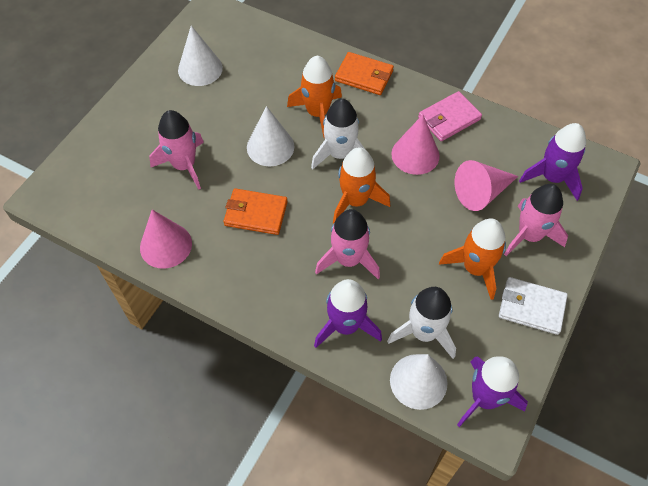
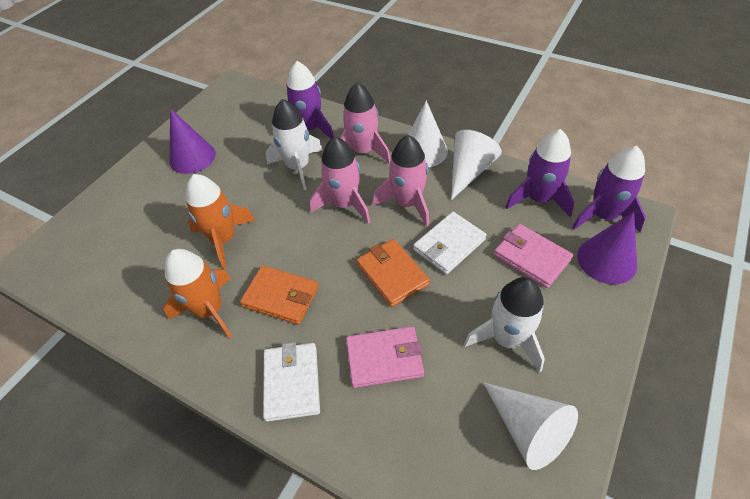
orange rocket: 3 -> 2
pink cone: 3 -> 0
pink wallet: 1 -> 2
purple cone: 0 -> 2
white wallet: 1 -> 2

